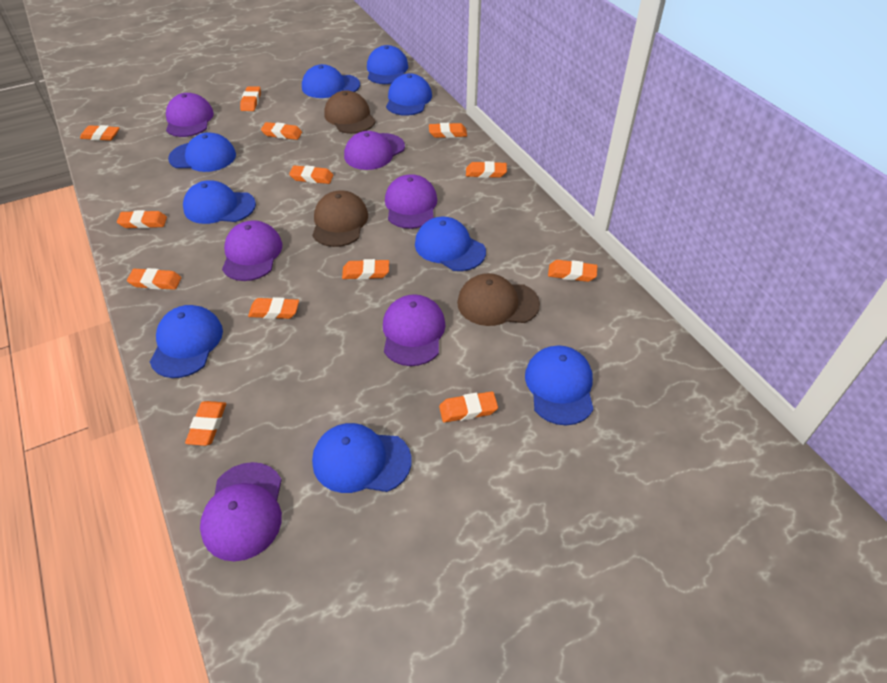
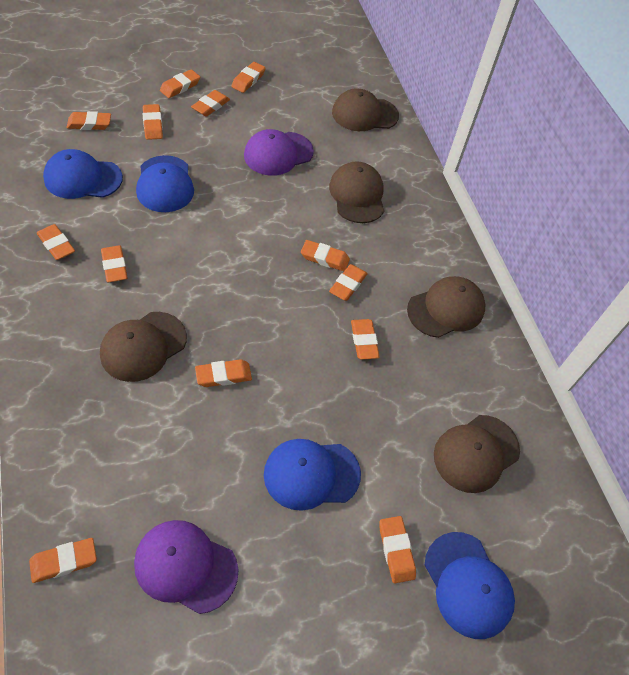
blue cap: 9 -> 4
brown cap: 3 -> 5
purple cap: 6 -> 2

